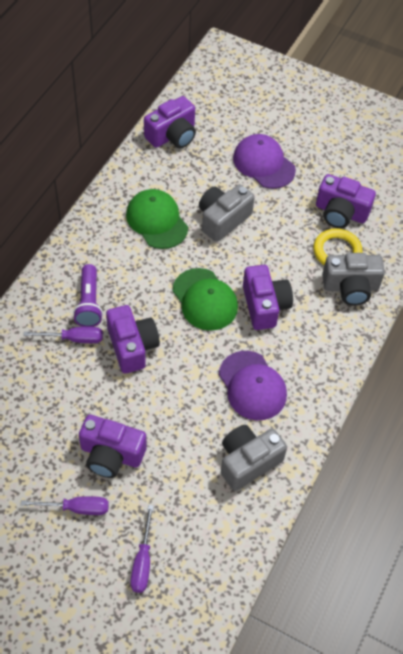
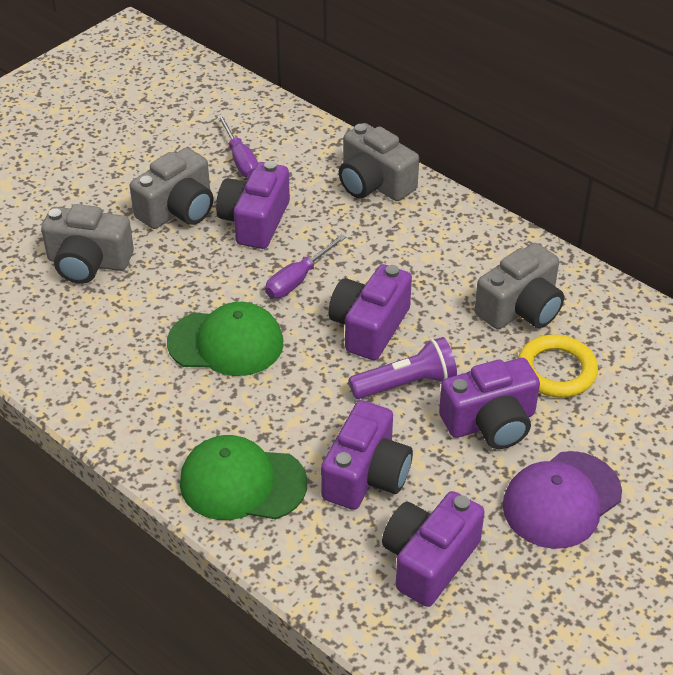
grey camera: 3 -> 4
purple cap: 2 -> 1
purple screwdriver: 3 -> 2

